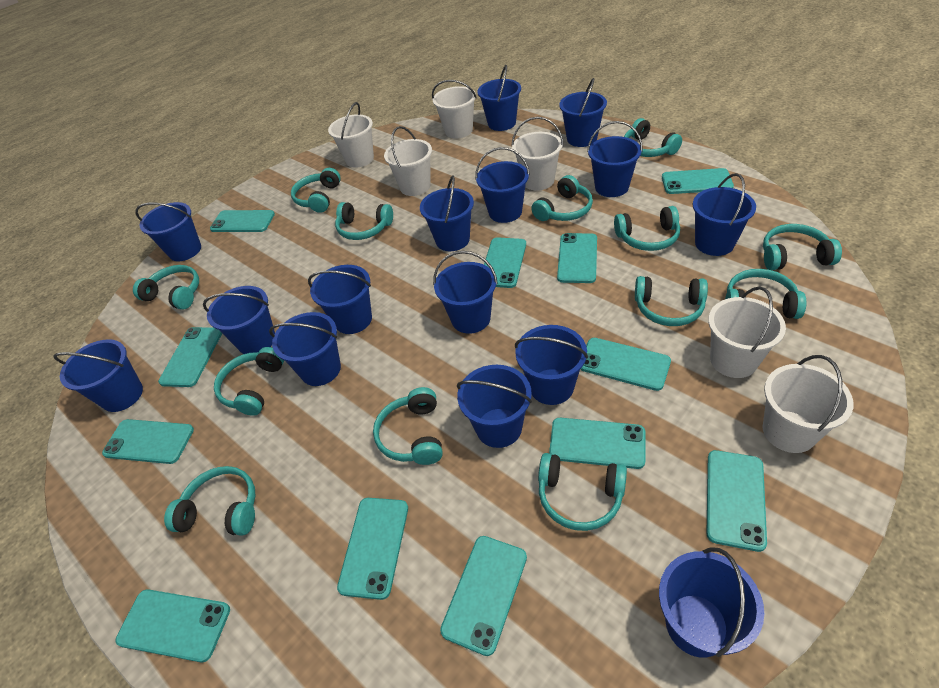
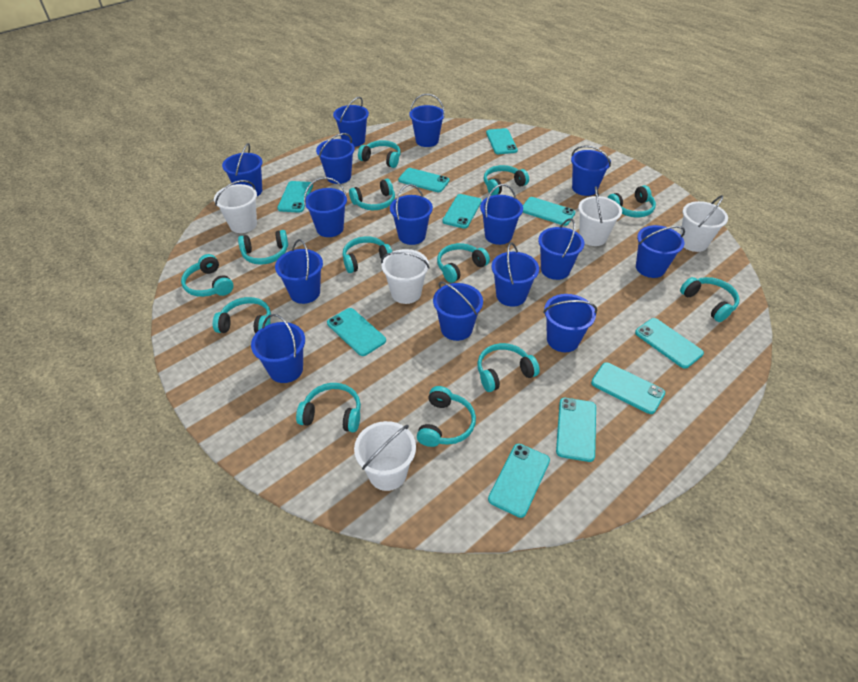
turquoise phone: 12 -> 10
white bucket: 6 -> 5

